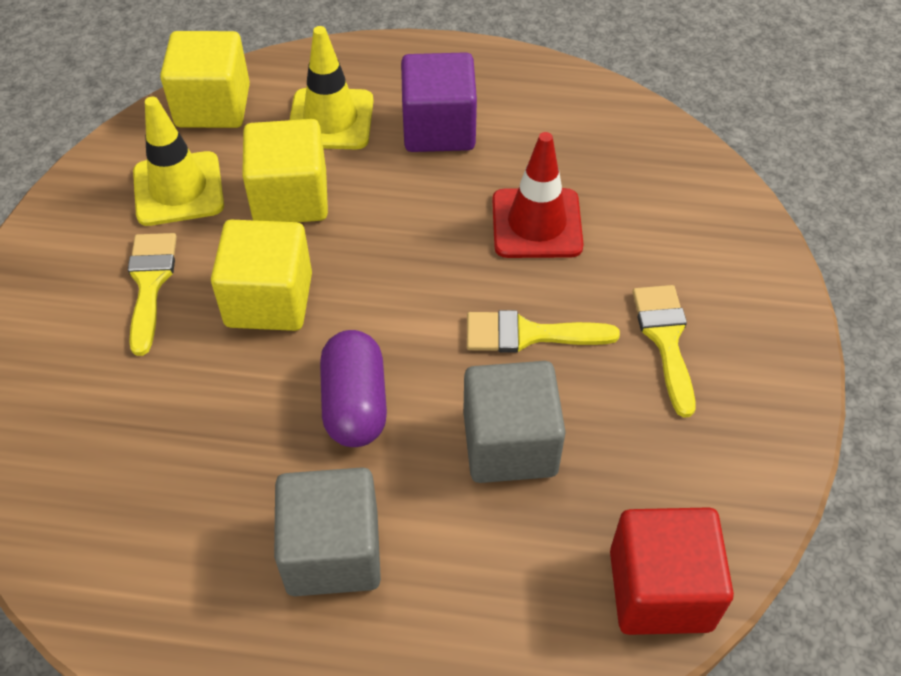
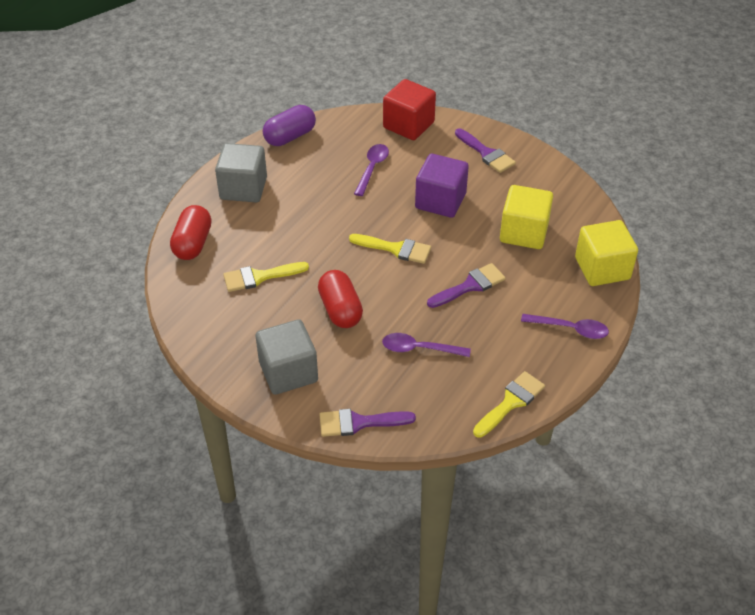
purple brush: 0 -> 3
purple spoon: 0 -> 3
red capsule: 0 -> 2
red traffic cone: 1 -> 0
yellow cube: 3 -> 2
yellow traffic cone: 2 -> 0

